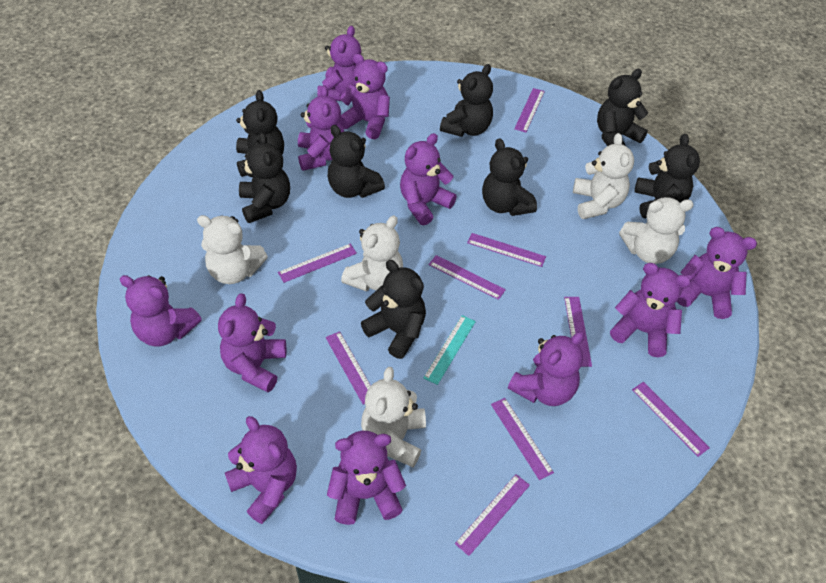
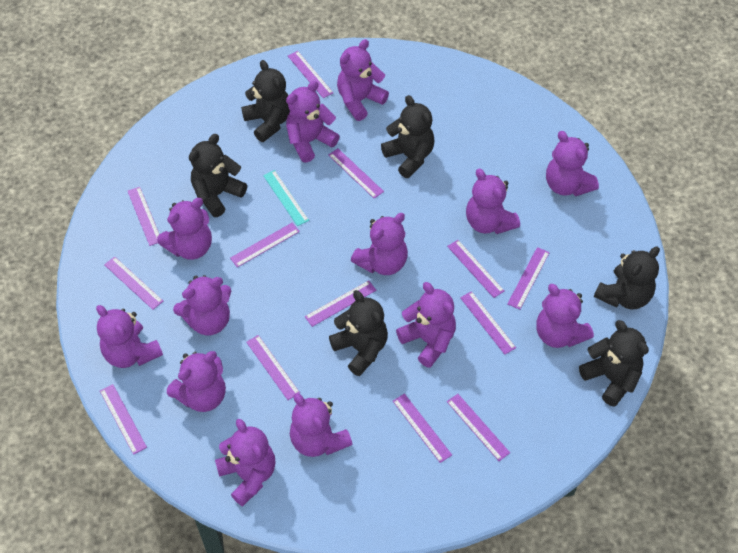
black teddy bear: 8 -> 6
purple ruler: 9 -> 13
purple teddy bear: 11 -> 13
white teddy bear: 5 -> 0

